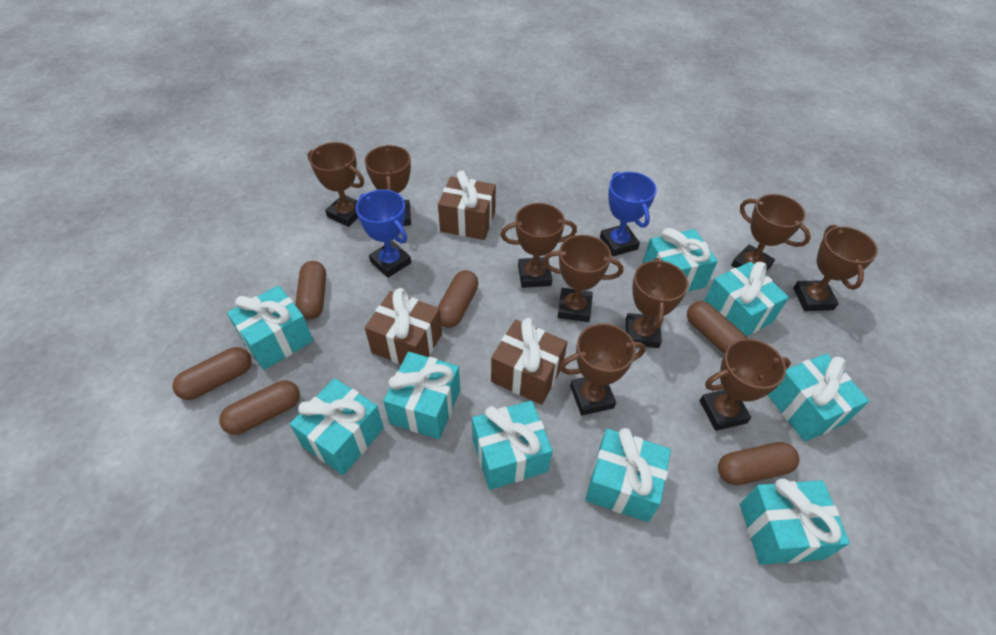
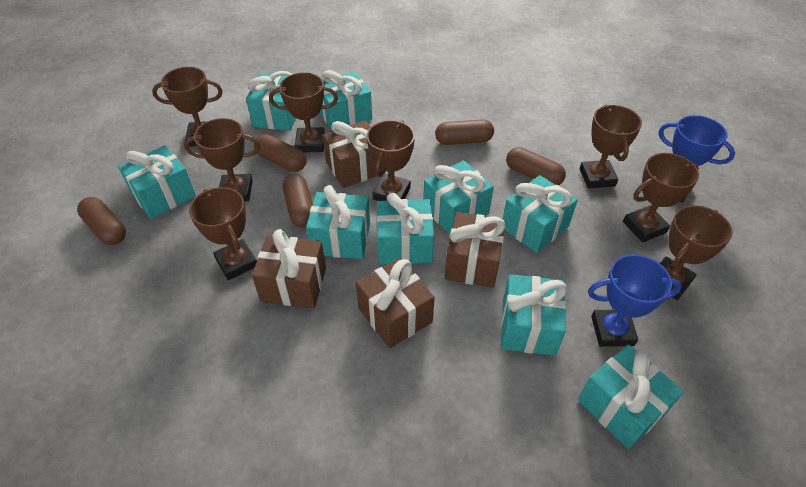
brown capsule: 6 -> 5
brown gift: 3 -> 4
brown trophy: 9 -> 8

